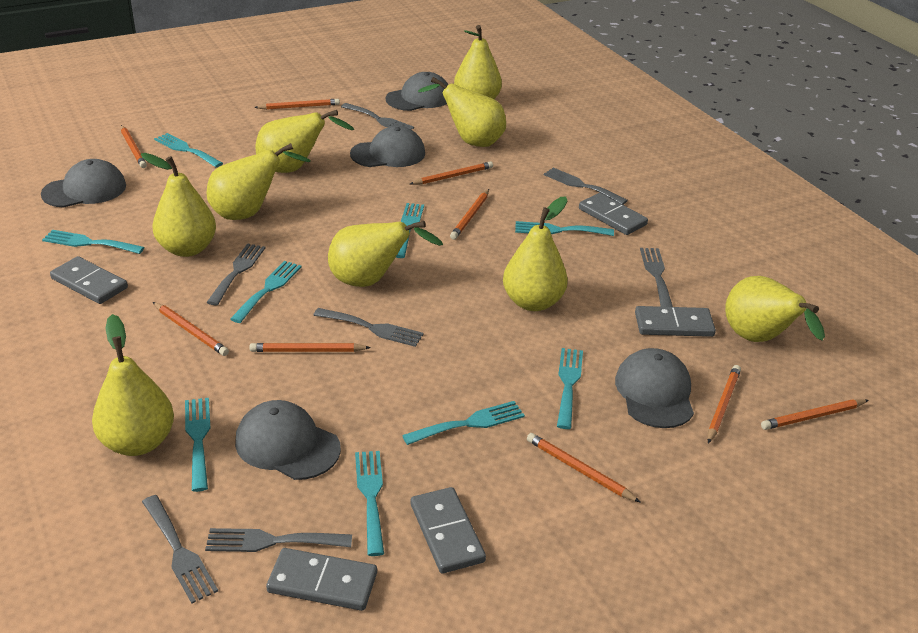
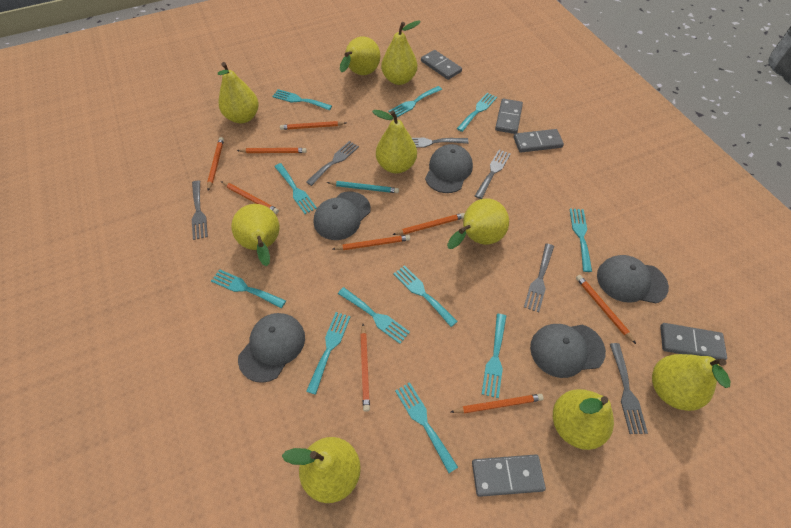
grey fork: 7 -> 6
turquoise fork: 9 -> 11
turquoise pencil: 0 -> 1

